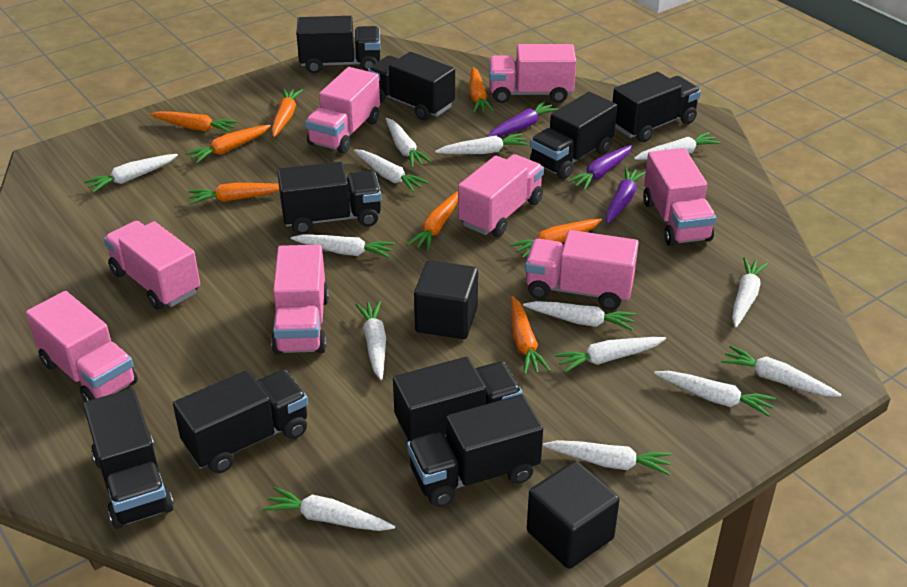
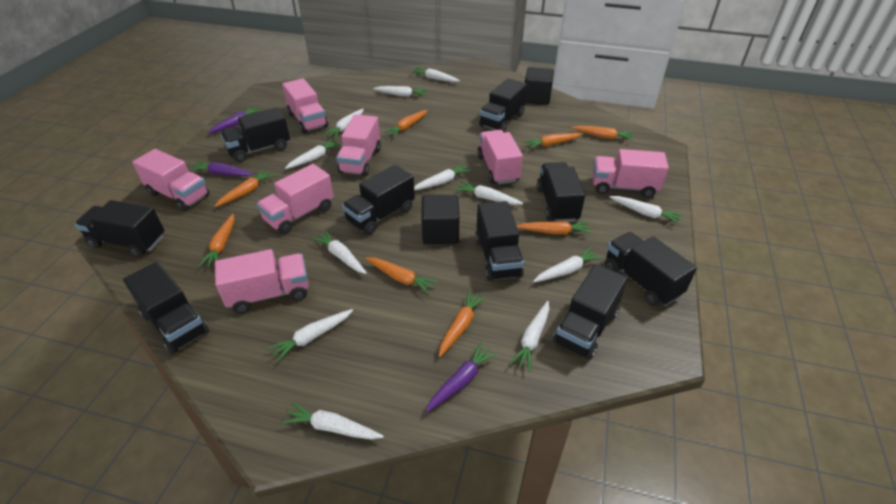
pink truck: 8 -> 7
white carrot: 14 -> 12

